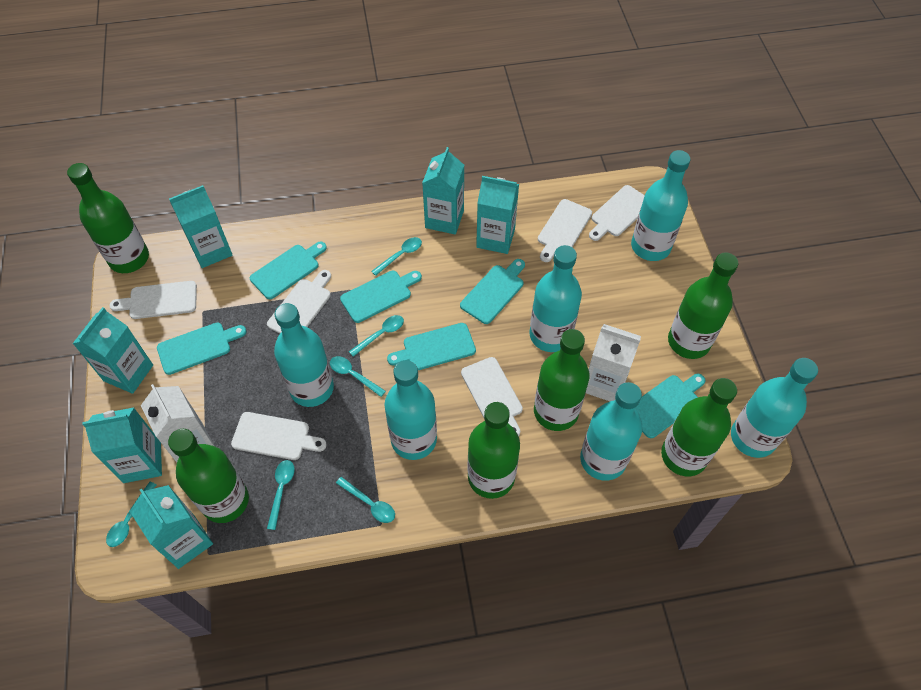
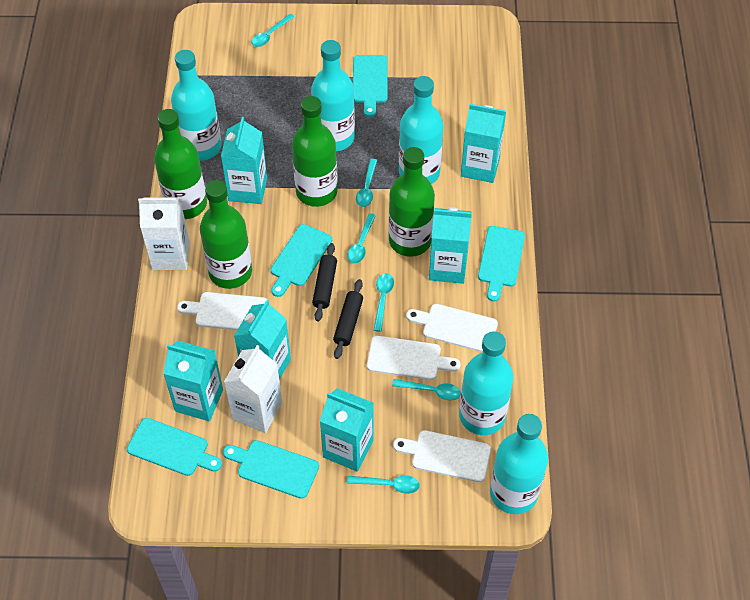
black rolling pin: 0 -> 2
green bottle: 6 -> 4
turquoise bottle: 6 -> 5
turquoise cutting board: 6 -> 5
white cutting board: 6 -> 4

